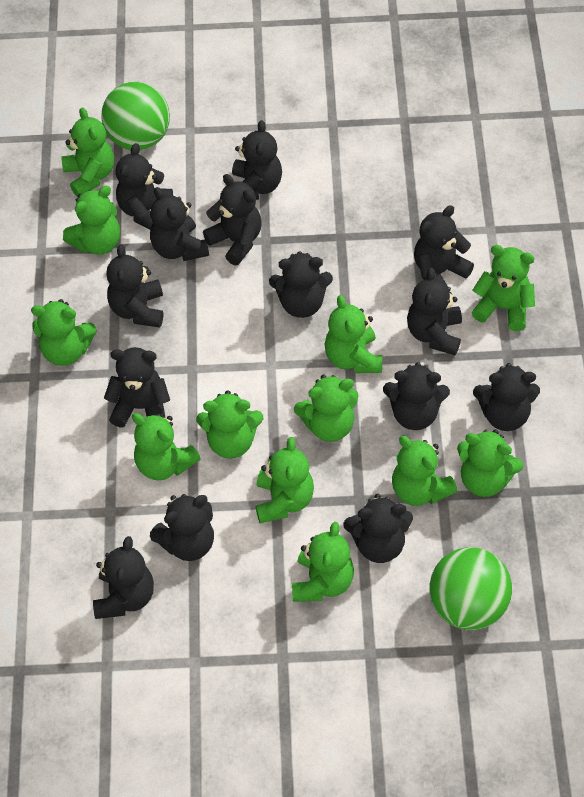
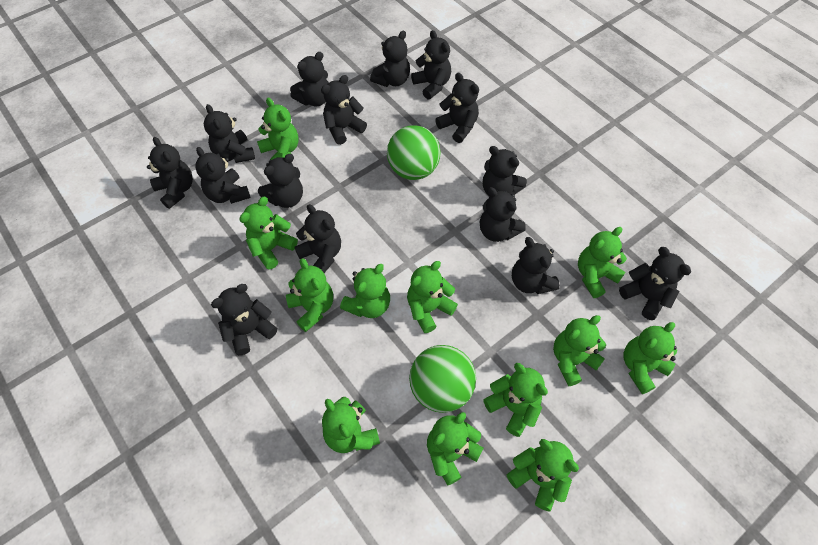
black teddy bear: 14 -> 15

